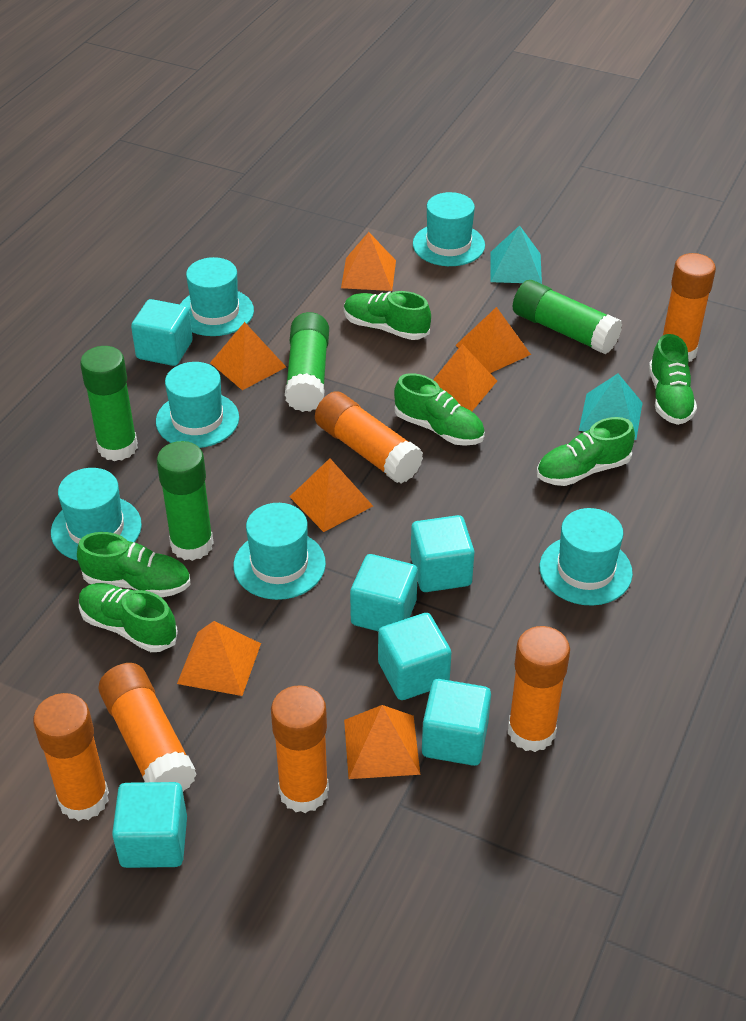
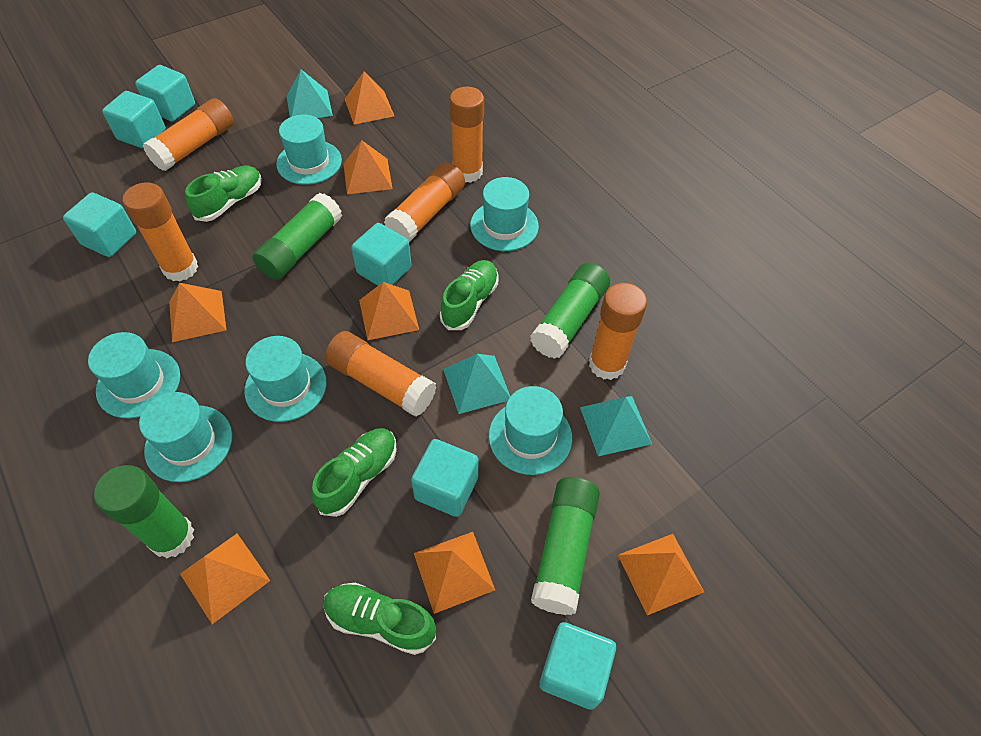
green shoe: 6 -> 4
turquoise pyramid: 2 -> 3

